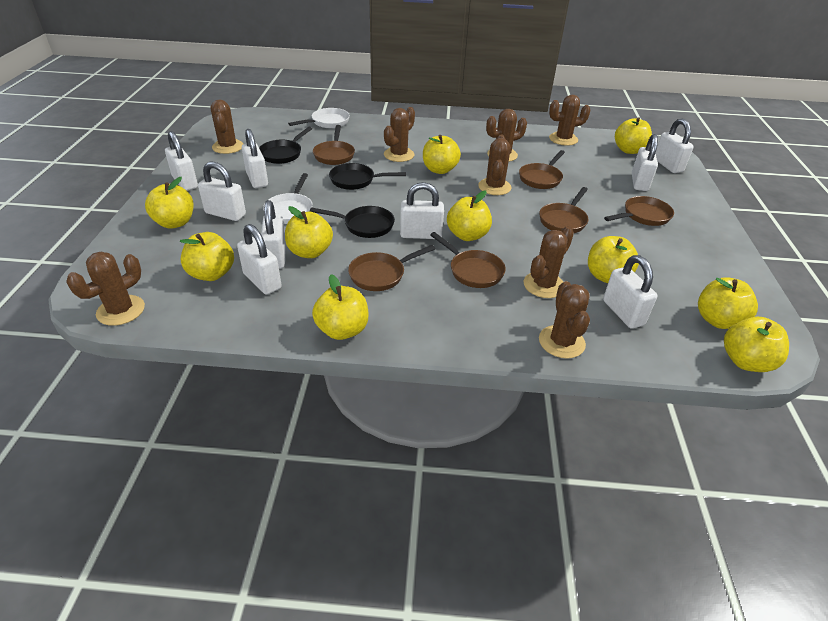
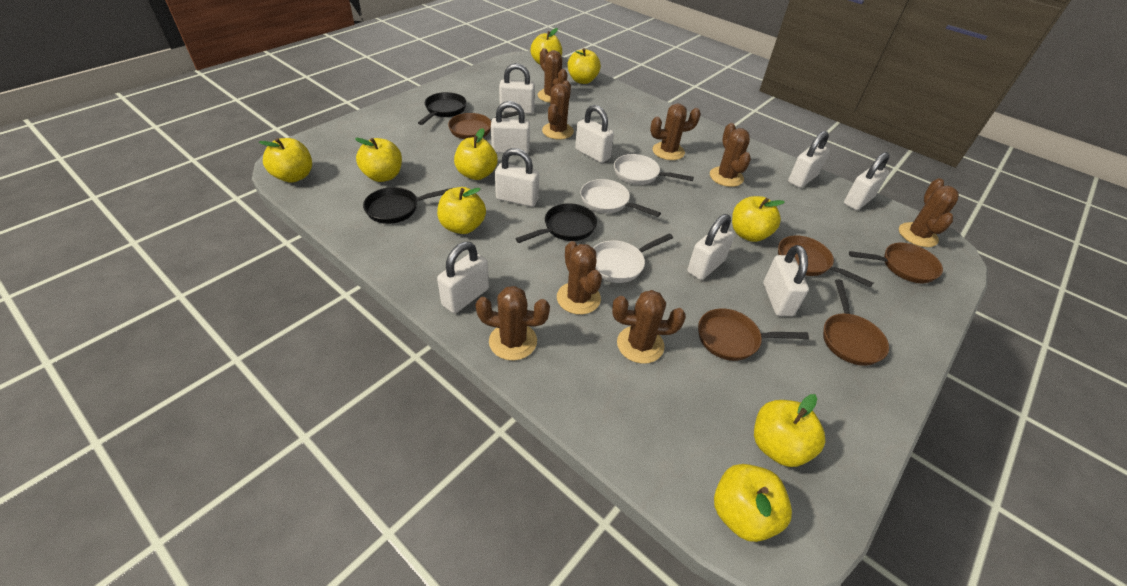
brown pan: 6 -> 5
white pan: 2 -> 3
yellow apple: 10 -> 9

